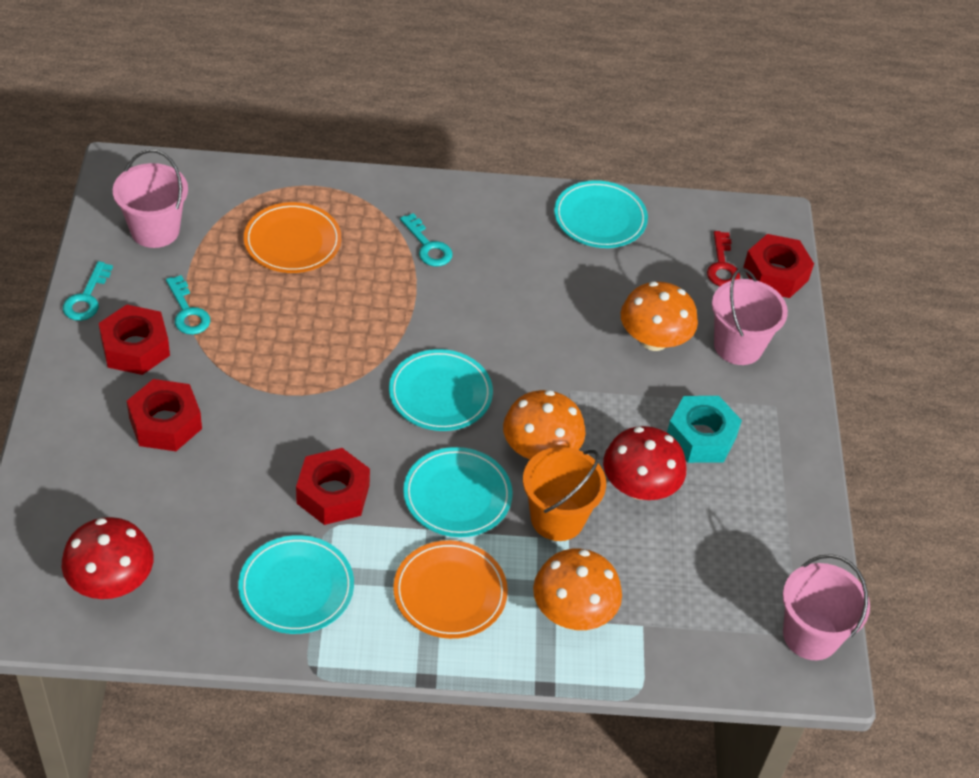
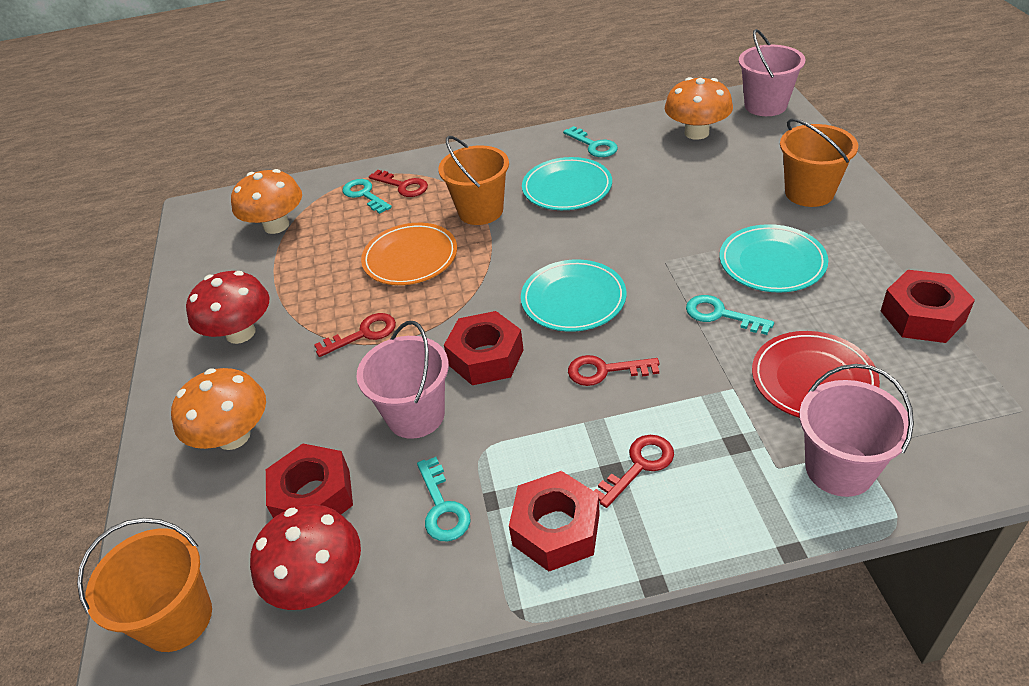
orange bucket: 1 -> 3
orange plate: 2 -> 1
red key: 1 -> 4
red plate: 0 -> 1
turquoise key: 3 -> 4
turquoise nut: 1 -> 0
turquoise plate: 4 -> 3

